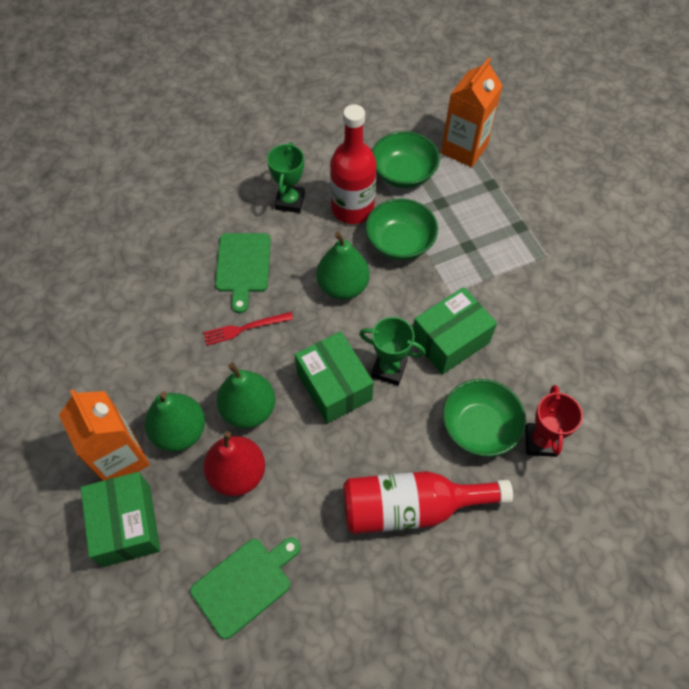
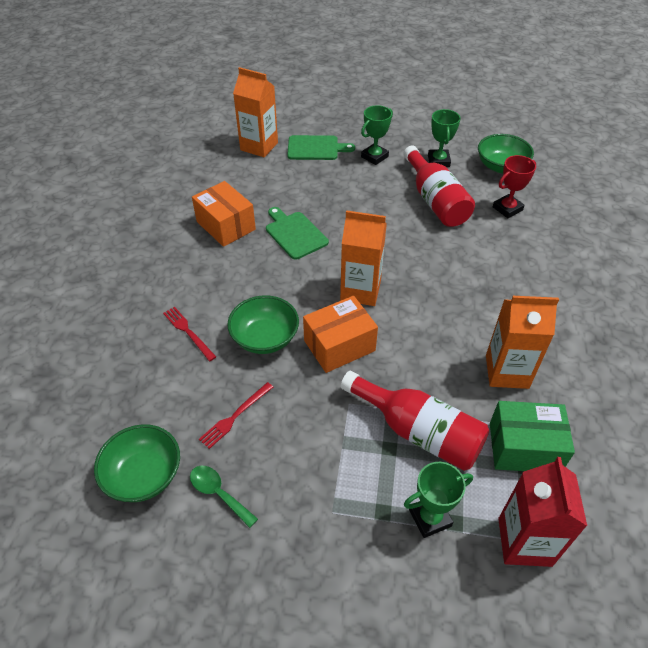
green box: 3 -> 1
green pear: 3 -> 0
green spoon: 0 -> 1
green trophy: 2 -> 3
orange box: 0 -> 2
orange carton: 2 -> 3
red carton: 0 -> 1
red fork: 1 -> 2
red pear: 1 -> 0

